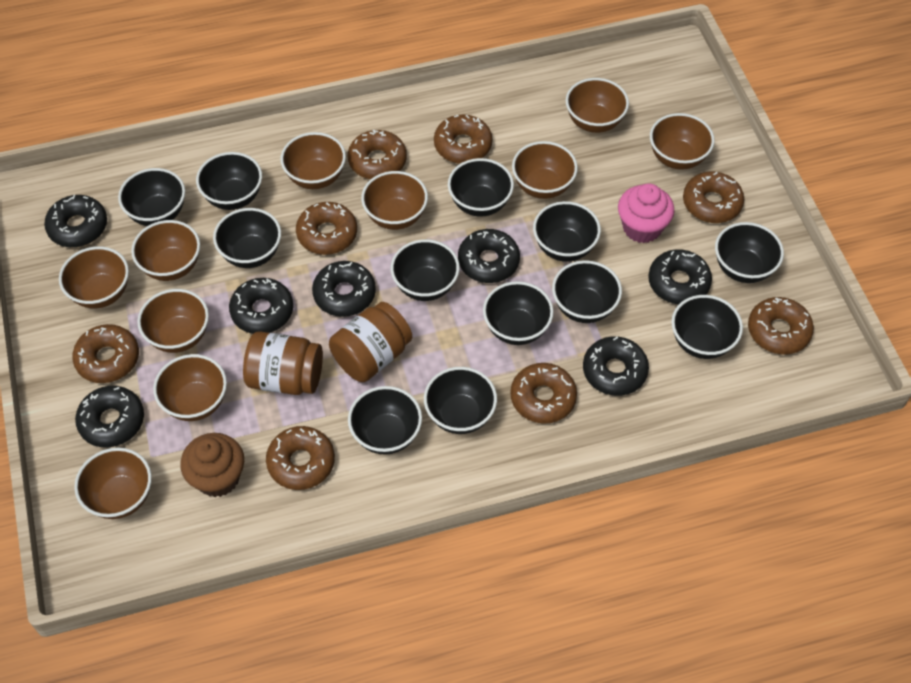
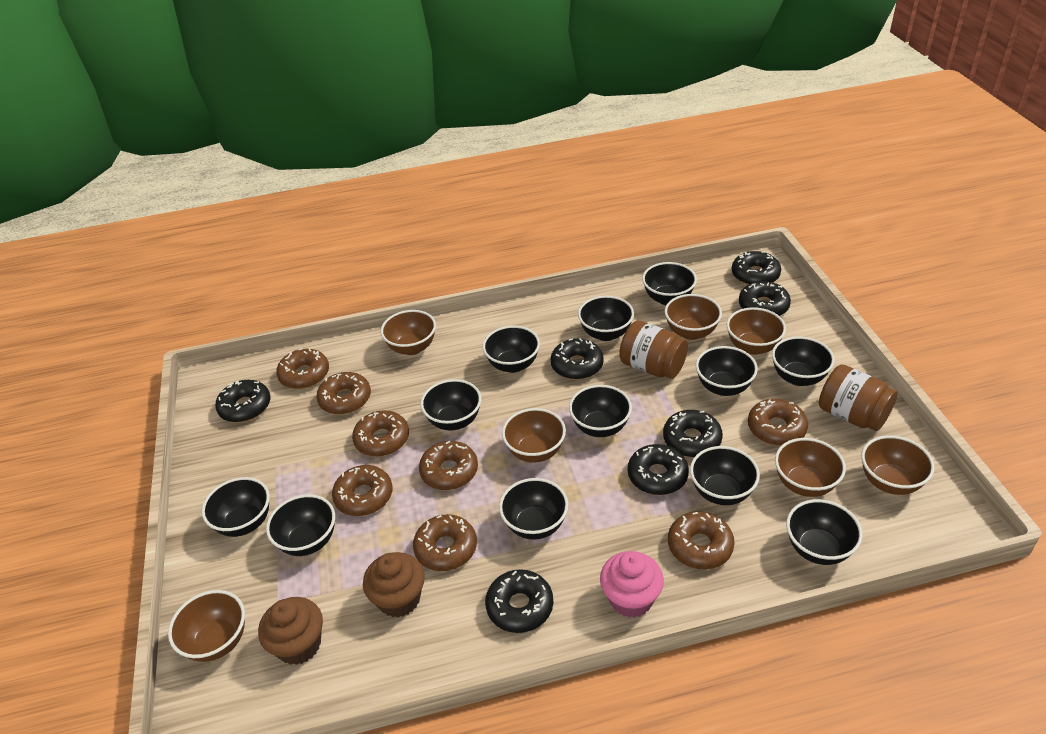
brown bowl: 10 -> 7
brown cupcake: 1 -> 2

